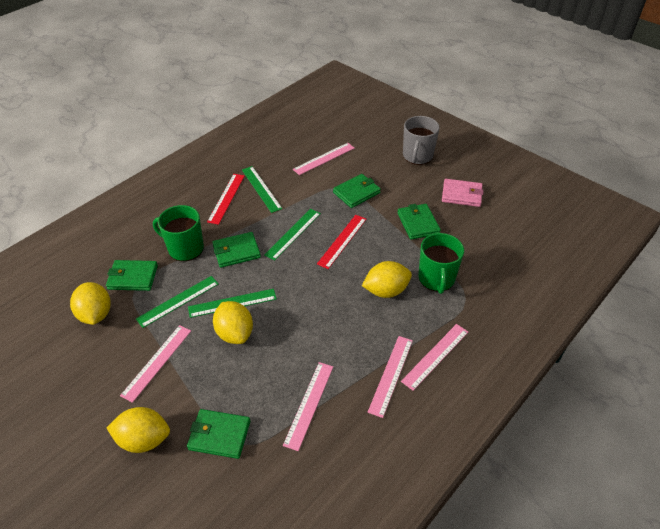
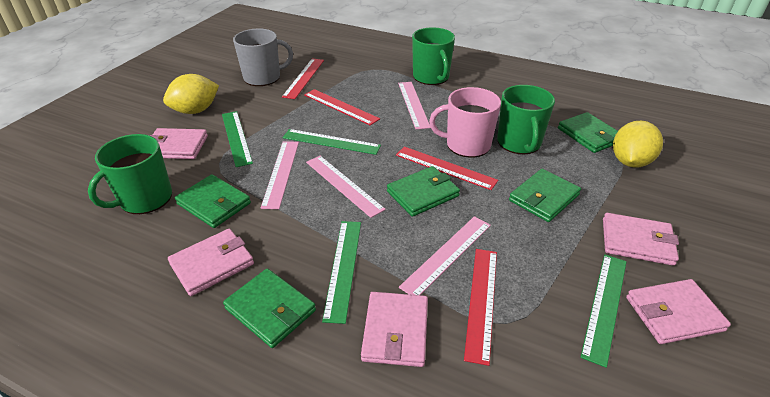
green mug: 2 -> 3
pink mug: 0 -> 1
pink ruler: 5 -> 4
pink wallet: 1 -> 5
red ruler: 2 -> 4
yellow lemon: 4 -> 2

